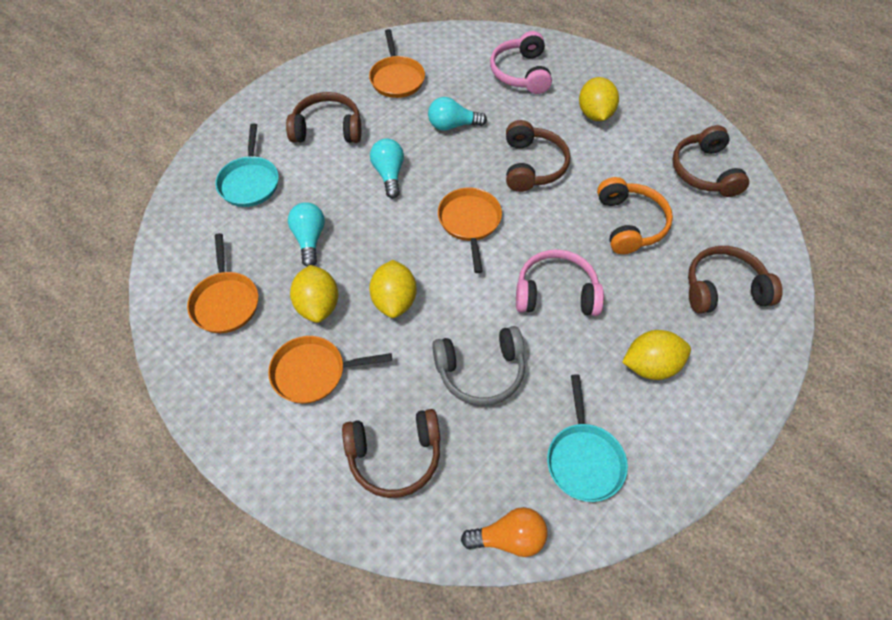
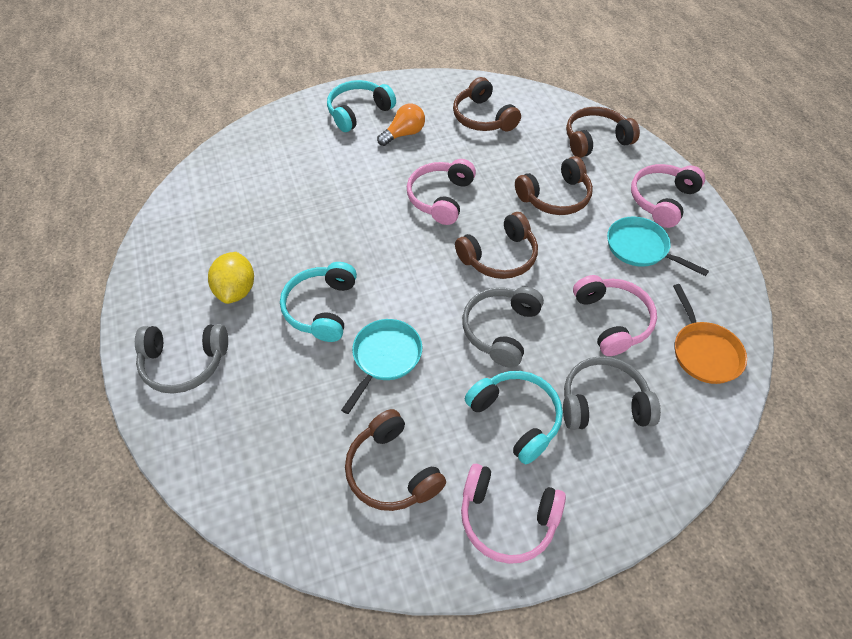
grey headphones: 1 -> 3
orange headphones: 1 -> 0
orange pan: 4 -> 1
pink headphones: 2 -> 4
turquoise headphones: 0 -> 3
turquoise light bulb: 3 -> 0
yellow lemon: 4 -> 1

